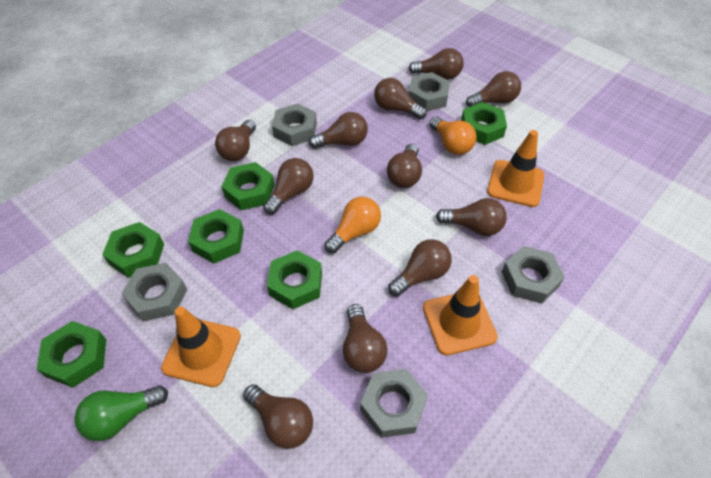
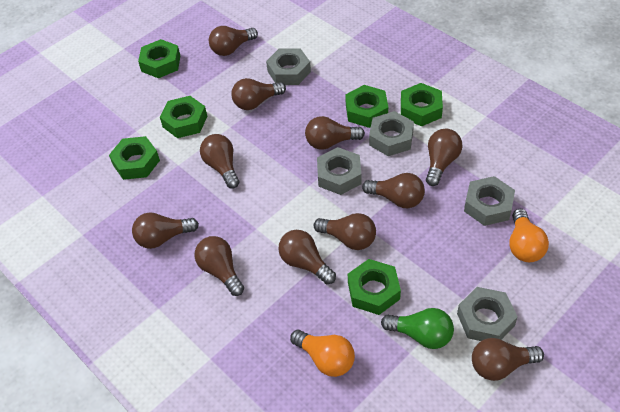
orange traffic cone: 3 -> 0

